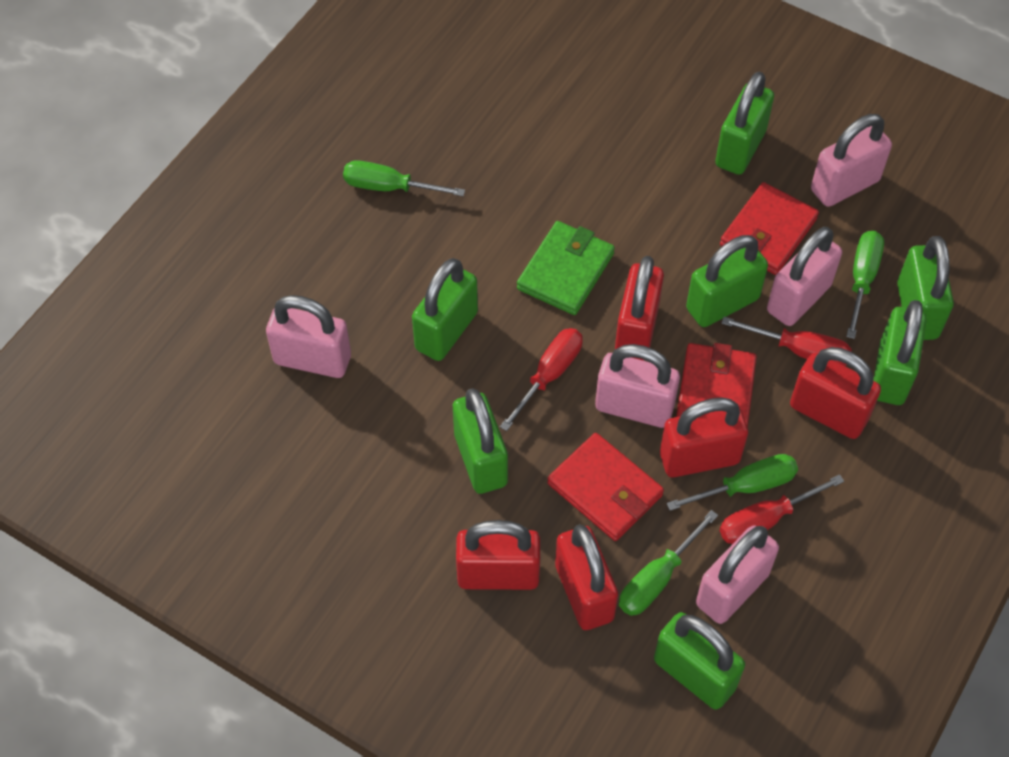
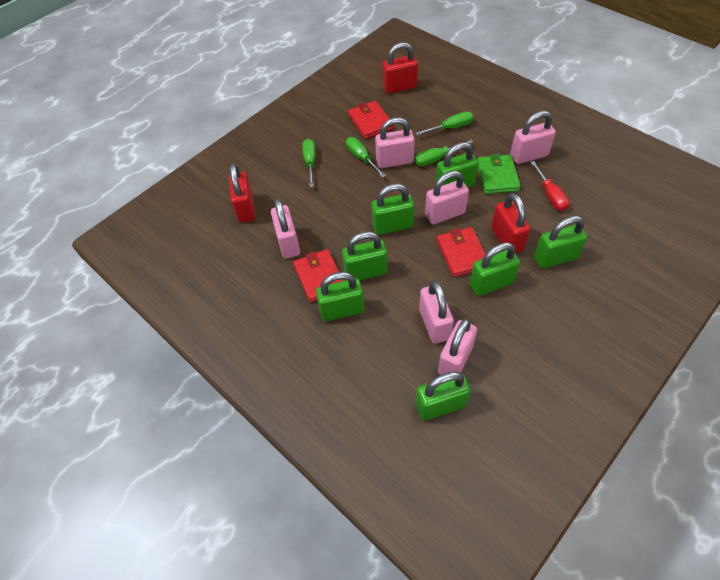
pink padlock: 5 -> 6
red padlock: 5 -> 3
red screwdriver: 3 -> 1

